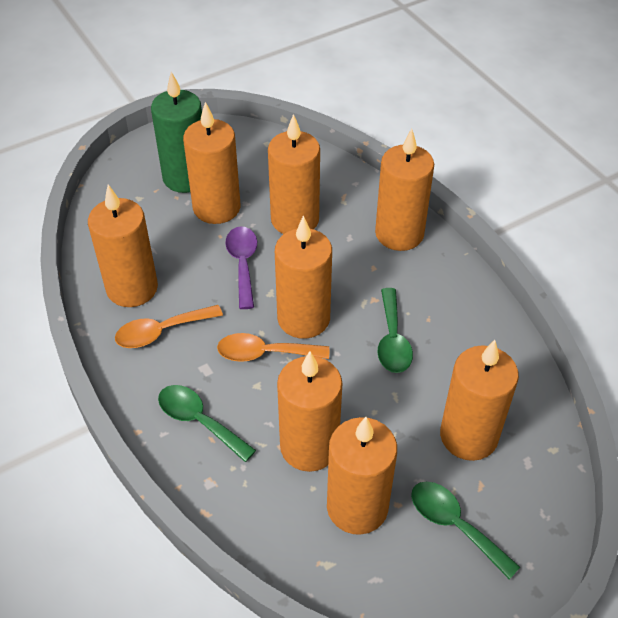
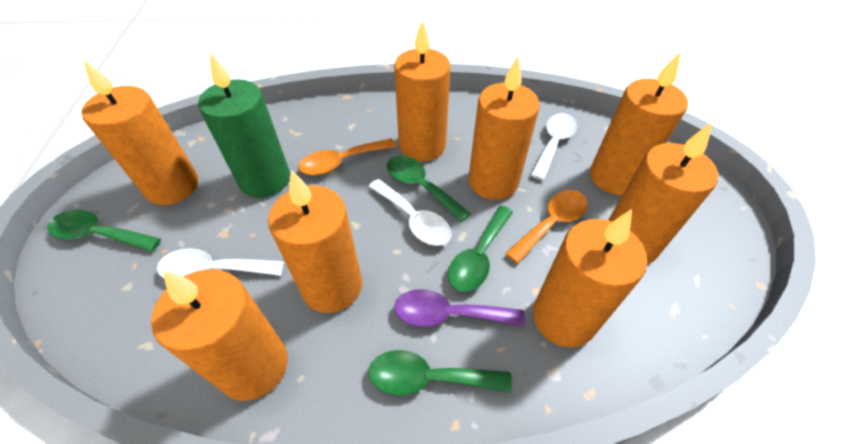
green spoon: 3 -> 4
white spoon: 0 -> 3

